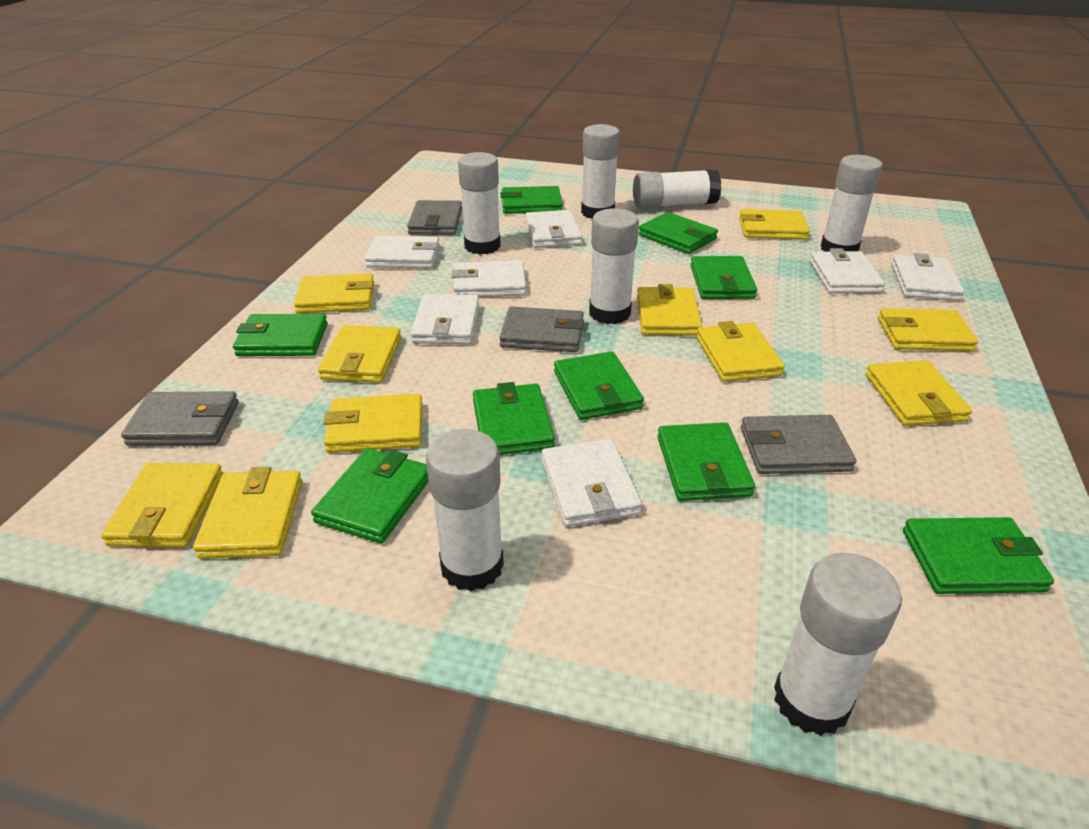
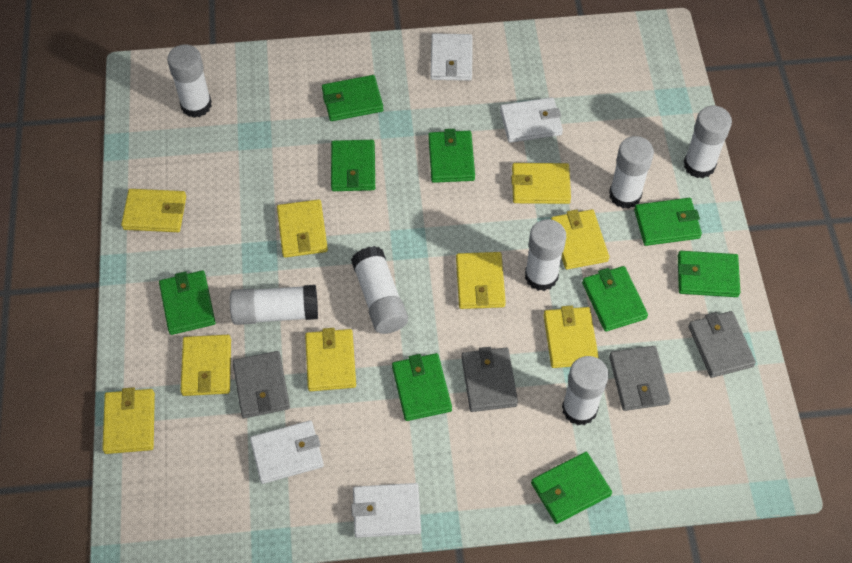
white wallet: 7 -> 4
yellow wallet: 10 -> 9

